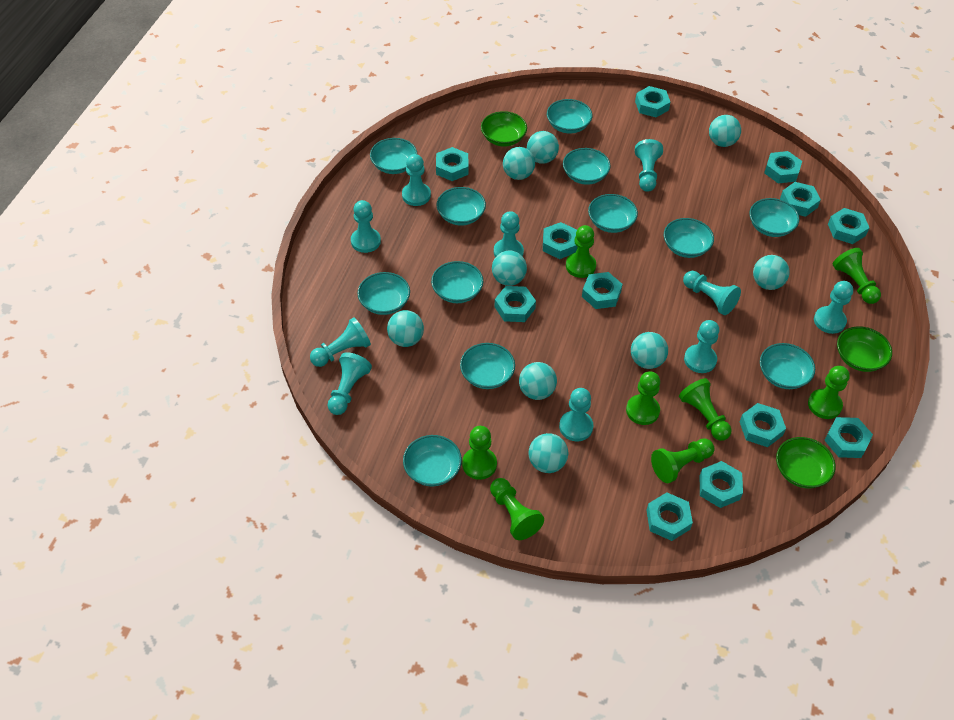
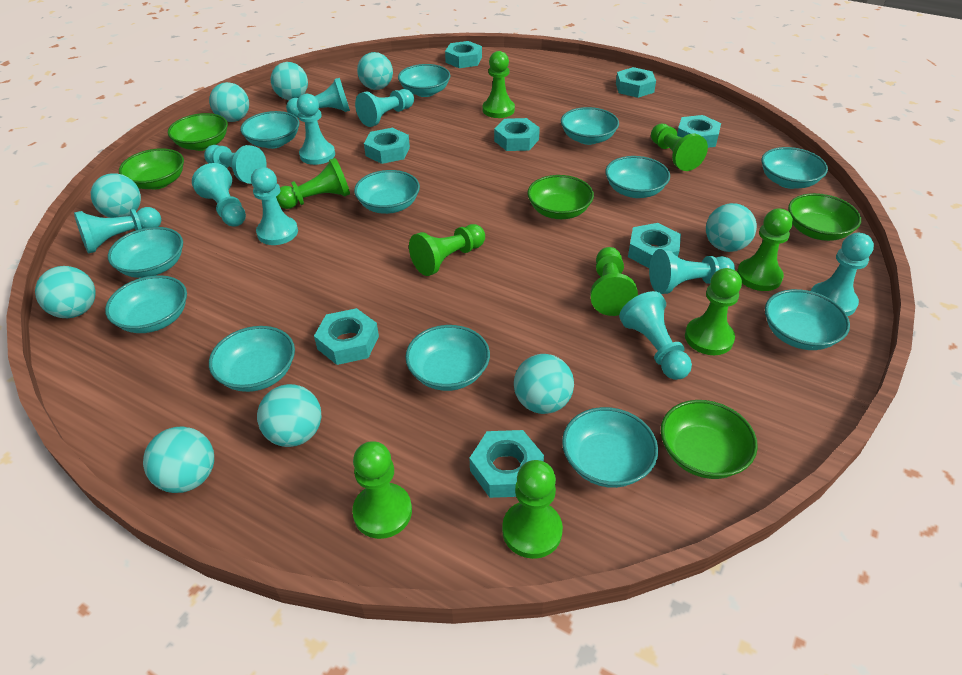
green bowl: 3 -> 5
green pawn: 8 -> 9
turquoise nut: 12 -> 8

